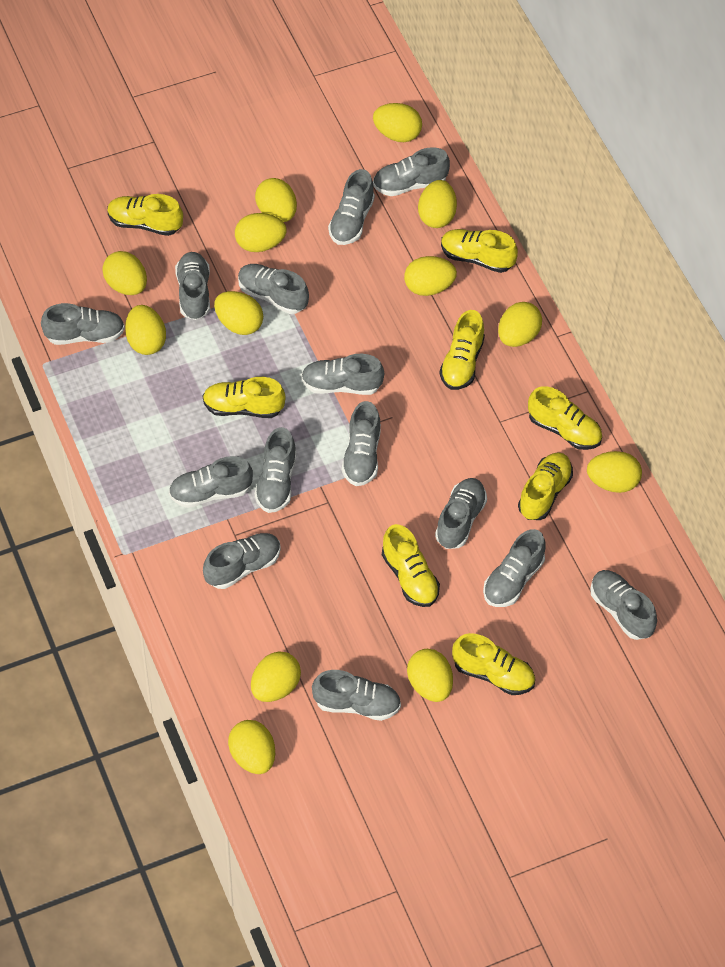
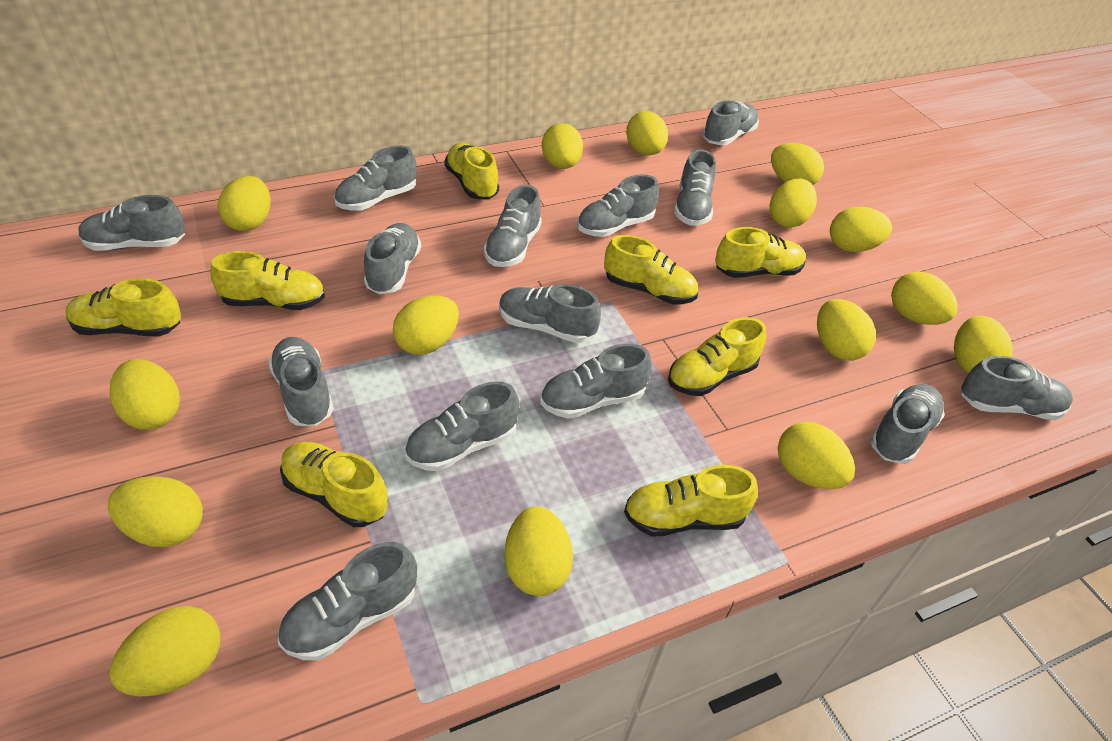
yellow egg: 13 -> 15

